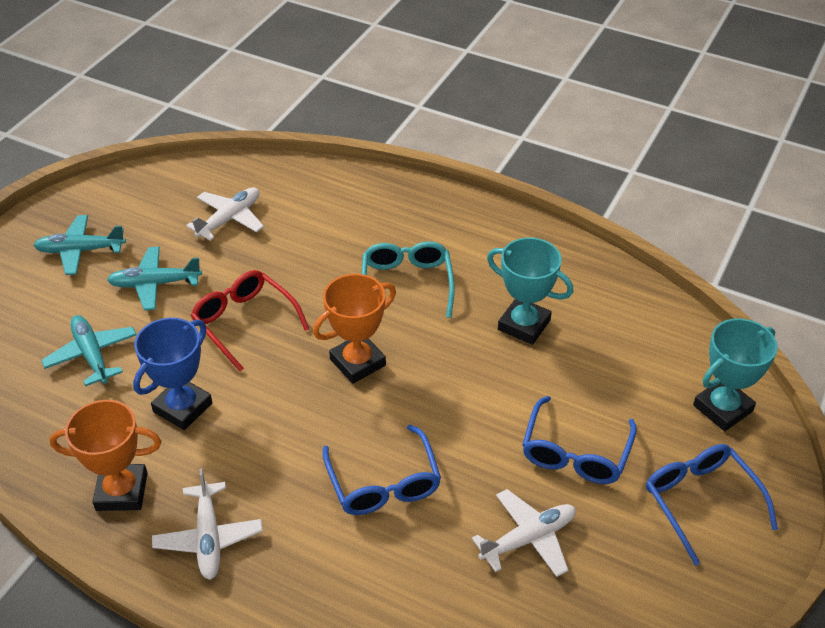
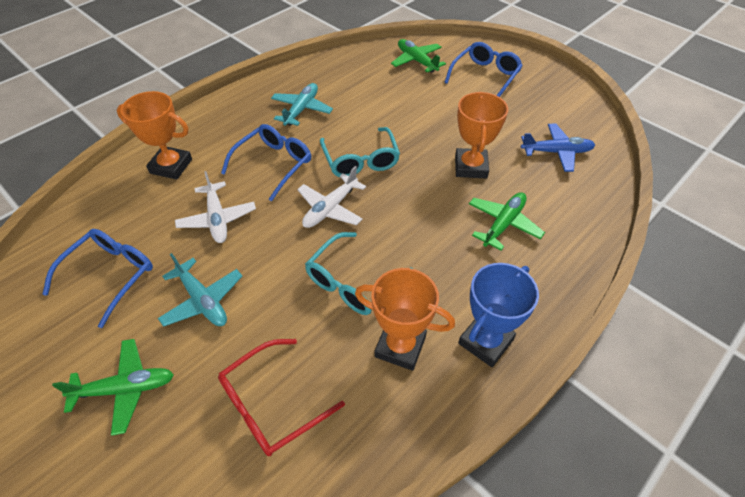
blue plane: 0 -> 1
green plane: 0 -> 3
orange trophy: 2 -> 3
turquoise glasses: 1 -> 2
turquoise plane: 3 -> 2
turquoise trophy: 2 -> 0
white plane: 3 -> 2

